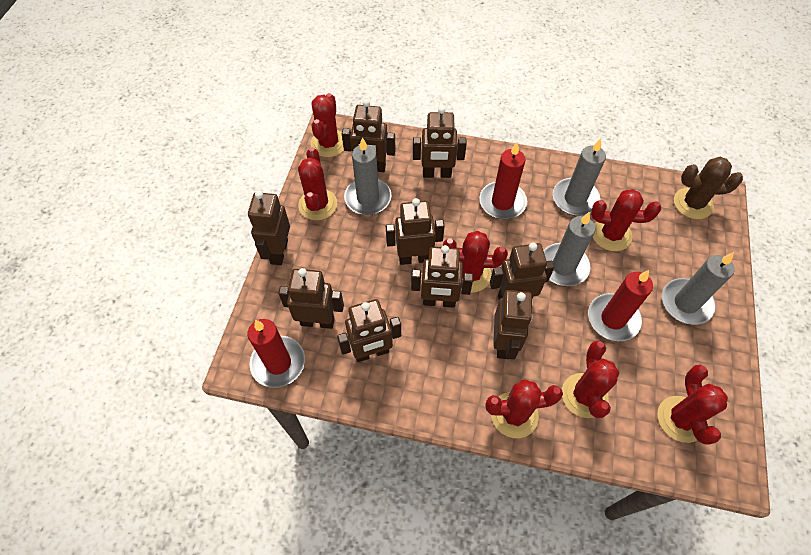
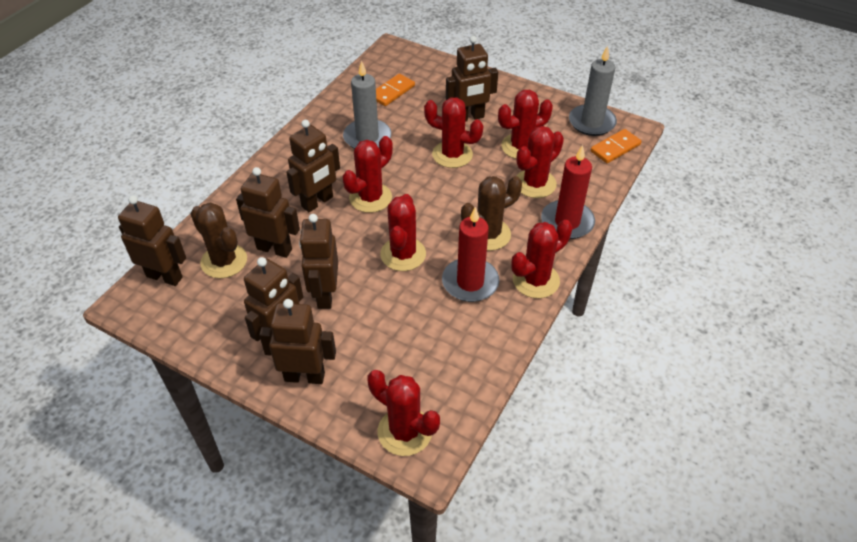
brown cactus: 1 -> 2
brown robot: 9 -> 7
grey candle: 4 -> 2
orange domino: 0 -> 2
red candle: 3 -> 2

